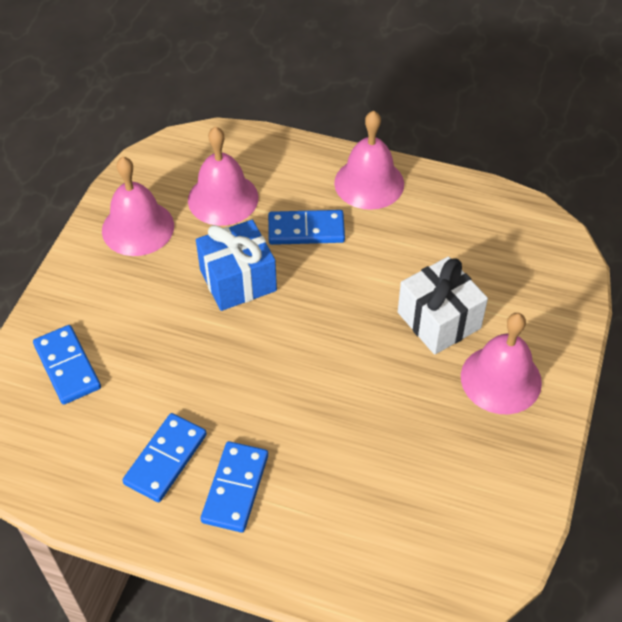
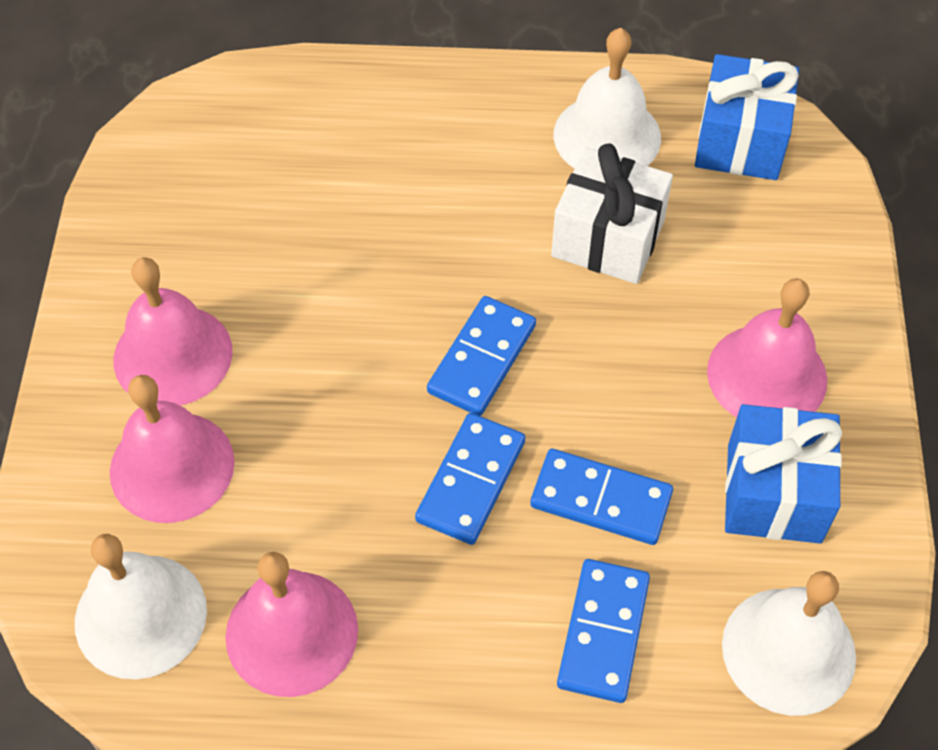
blue gift: 1 -> 2
white bell: 0 -> 3

